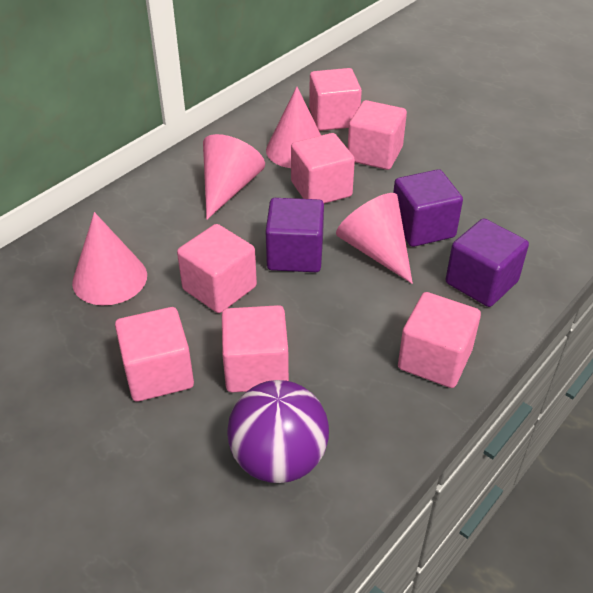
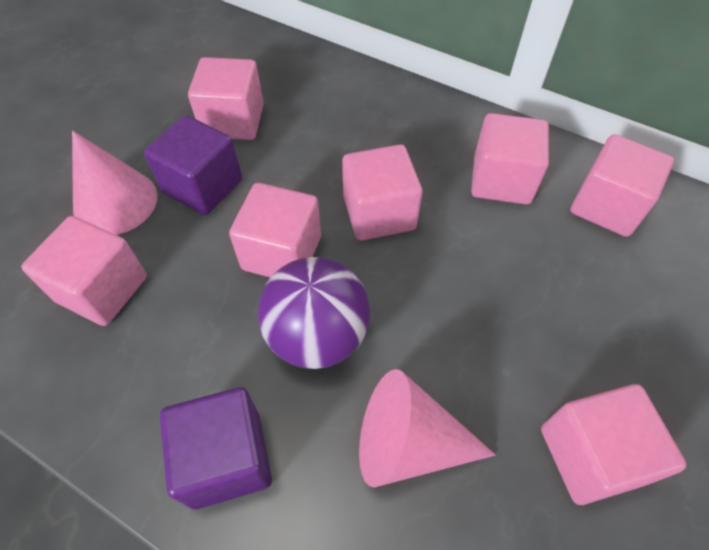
pink cone: 4 -> 2
purple cube: 3 -> 2

